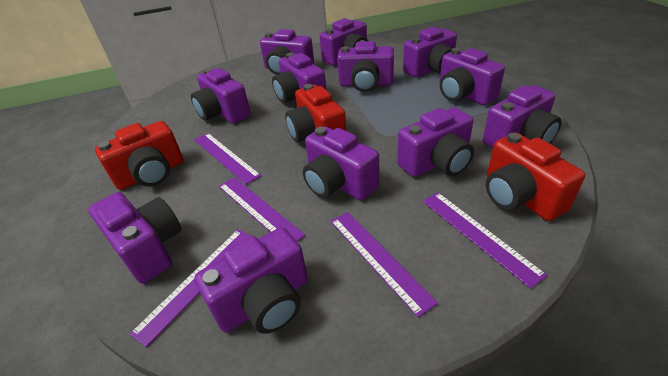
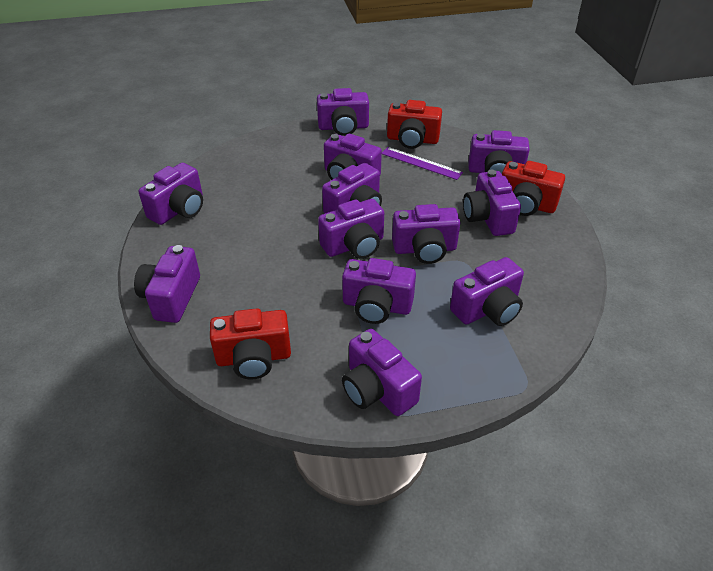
purple ruler: 5 -> 1

